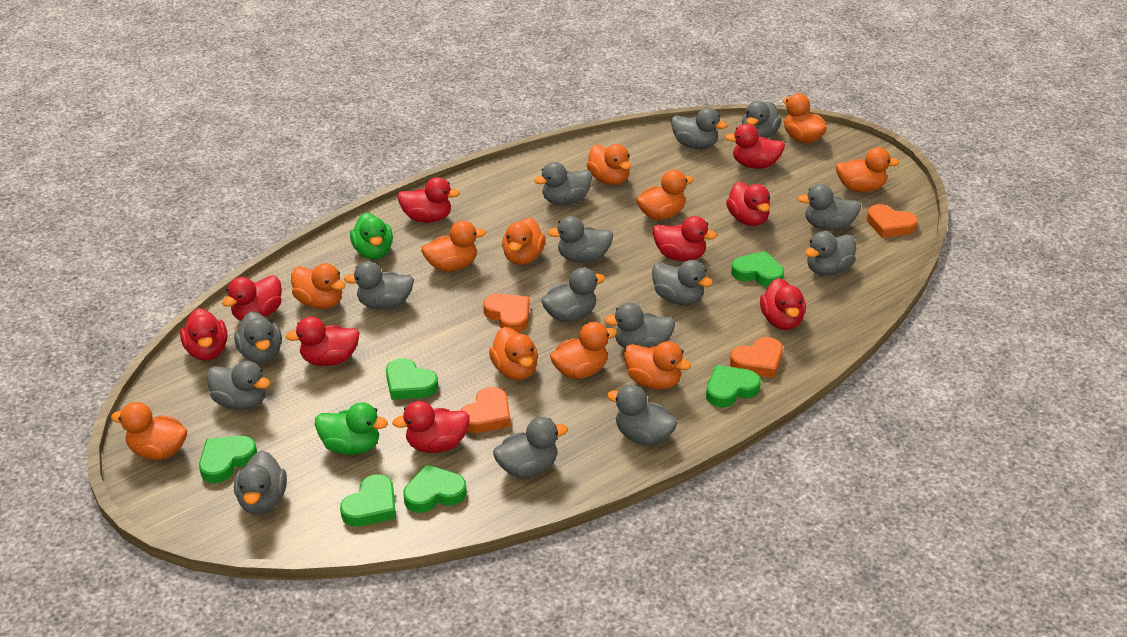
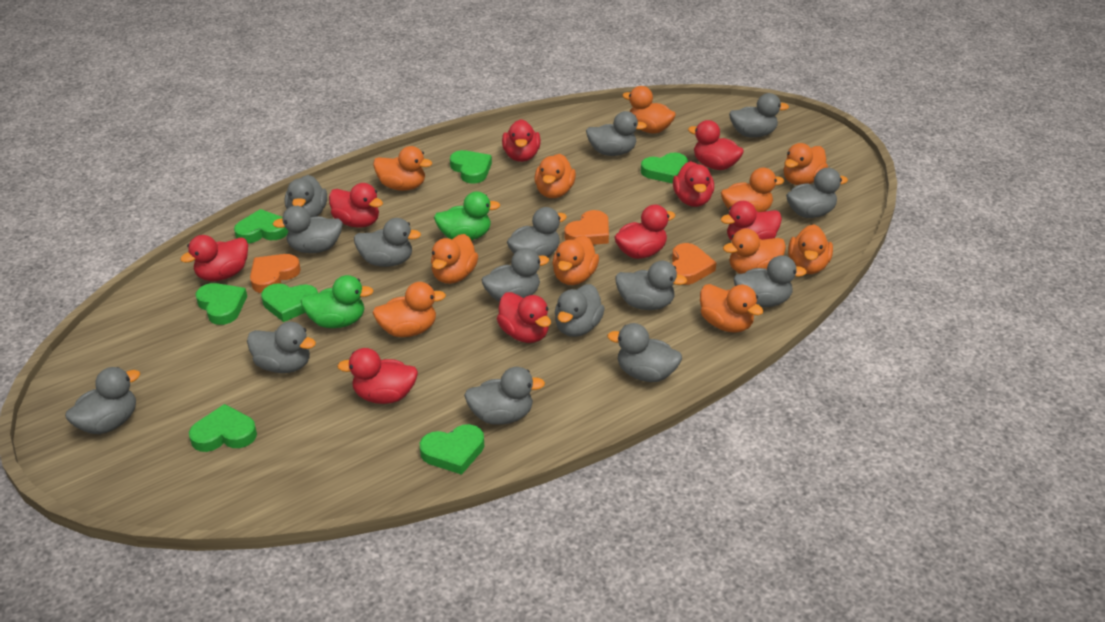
green heart: 6 -> 7
orange heart: 4 -> 3

